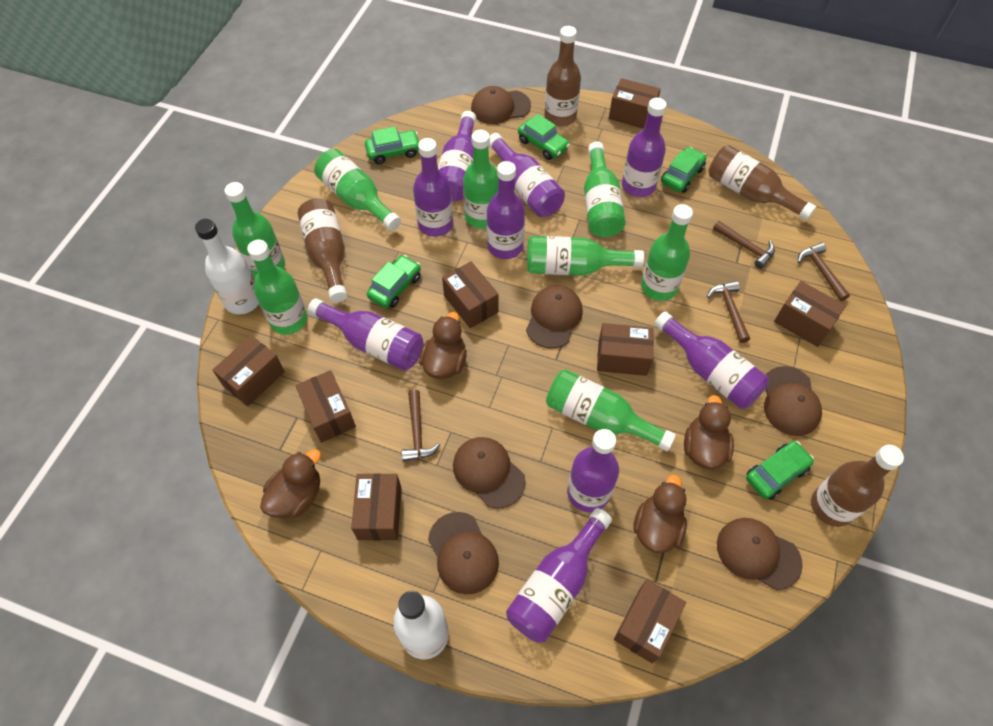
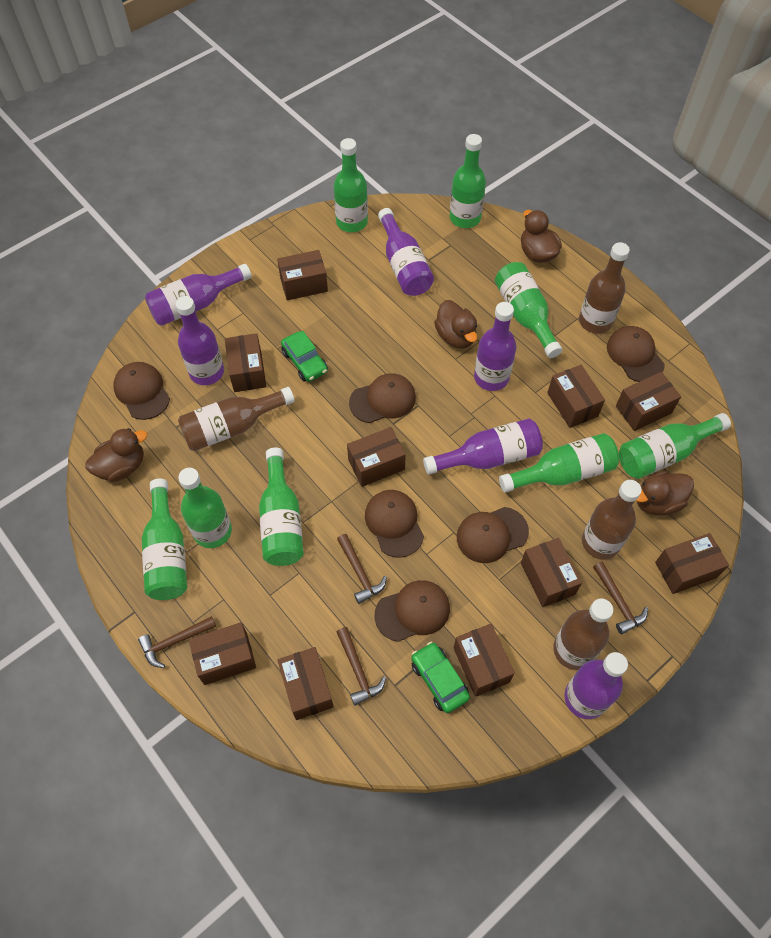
brown box: 8 -> 10
green car: 5 -> 2
purple bottle: 9 -> 6
white bottle: 2 -> 0

